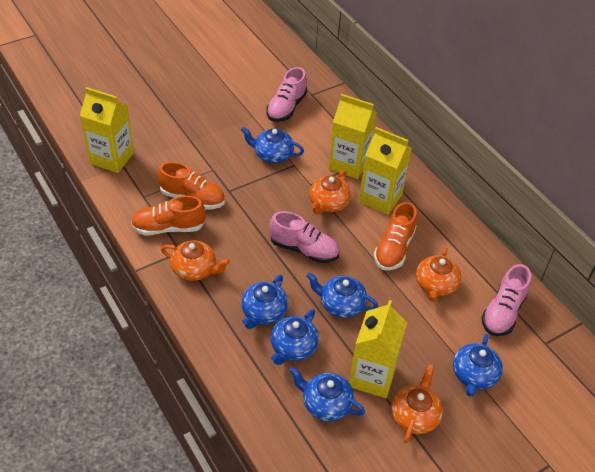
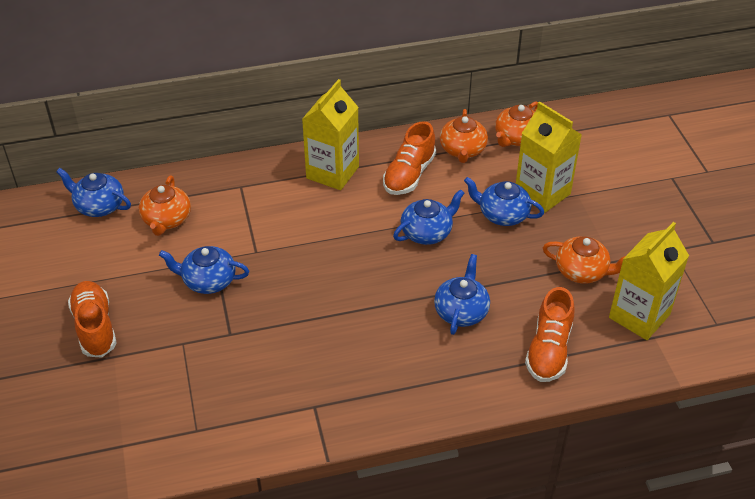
blue teapot: 6 -> 5
pink shoe: 3 -> 0
yellow carton: 4 -> 3

